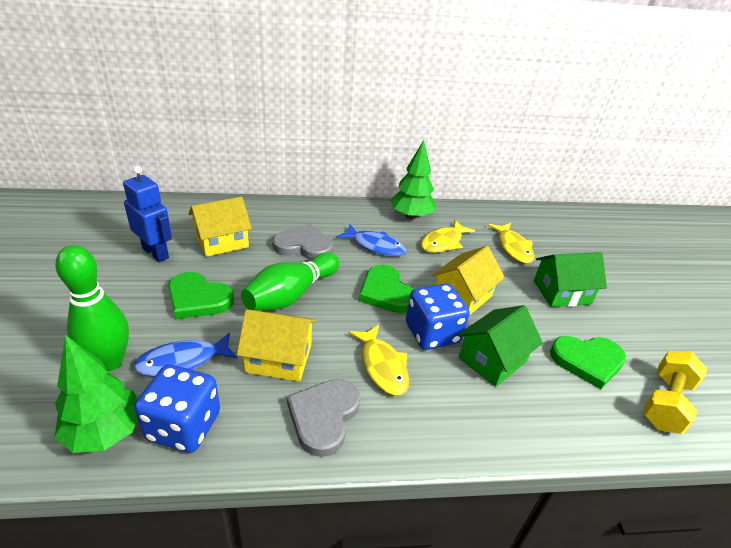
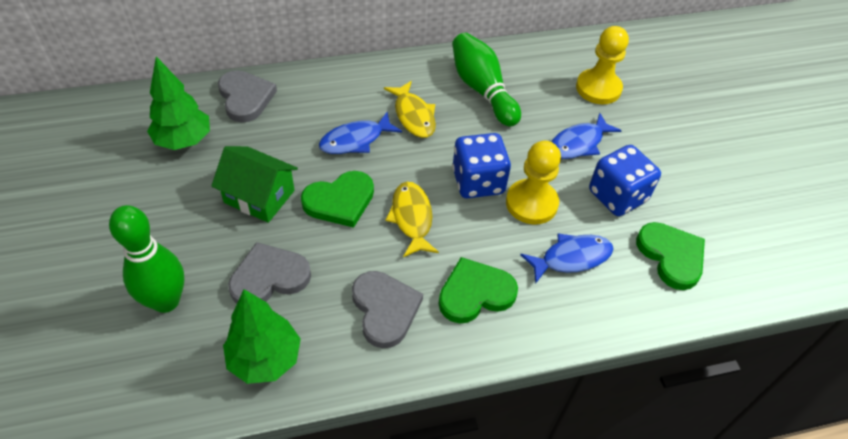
blue fish: 2 -> 3
blue robot: 1 -> 0
green house: 2 -> 1
grey heart: 2 -> 3
yellow dumbbell: 1 -> 0
yellow fish: 3 -> 2
yellow house: 3 -> 0
yellow pawn: 0 -> 2

